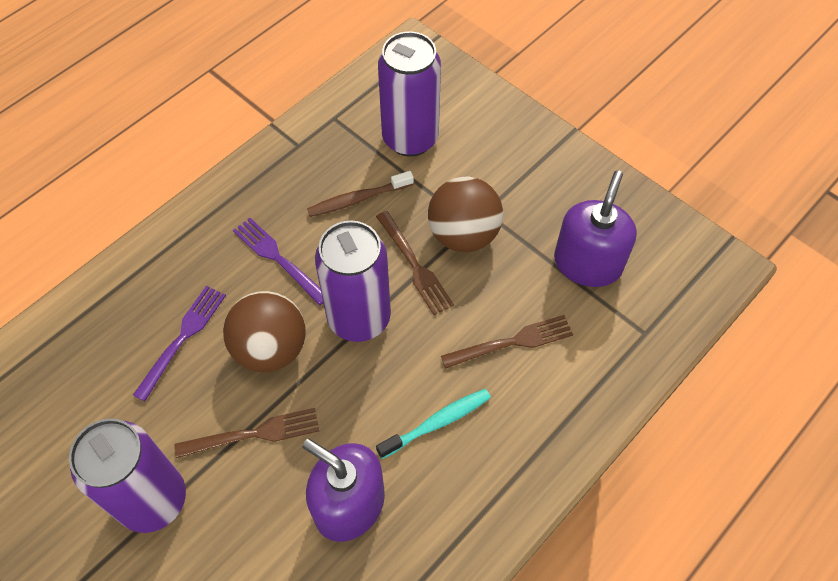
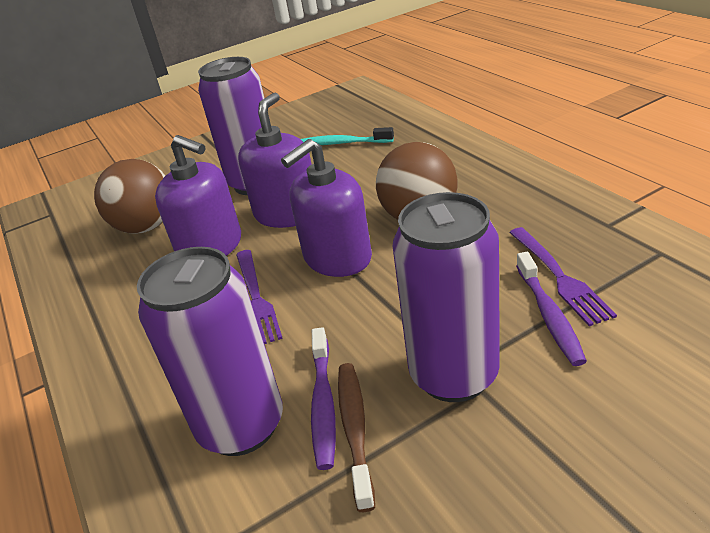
brown fork: 3 -> 0
purple soap dispenser: 2 -> 3
purple toothbrush: 0 -> 2

